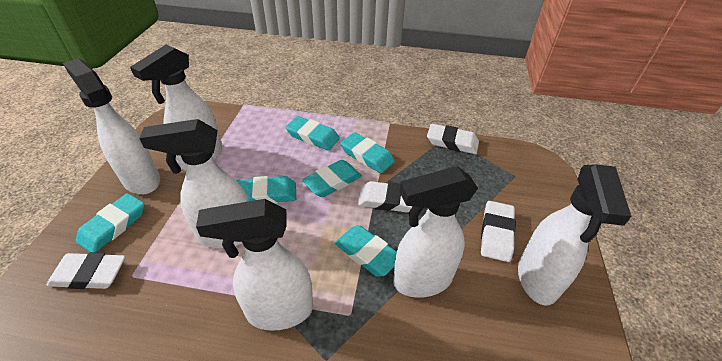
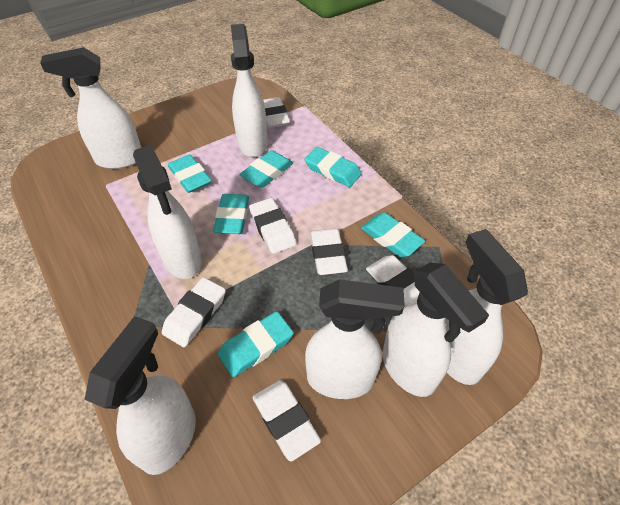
white eraser: 4 -> 6
white spray bottle: 6 -> 7

